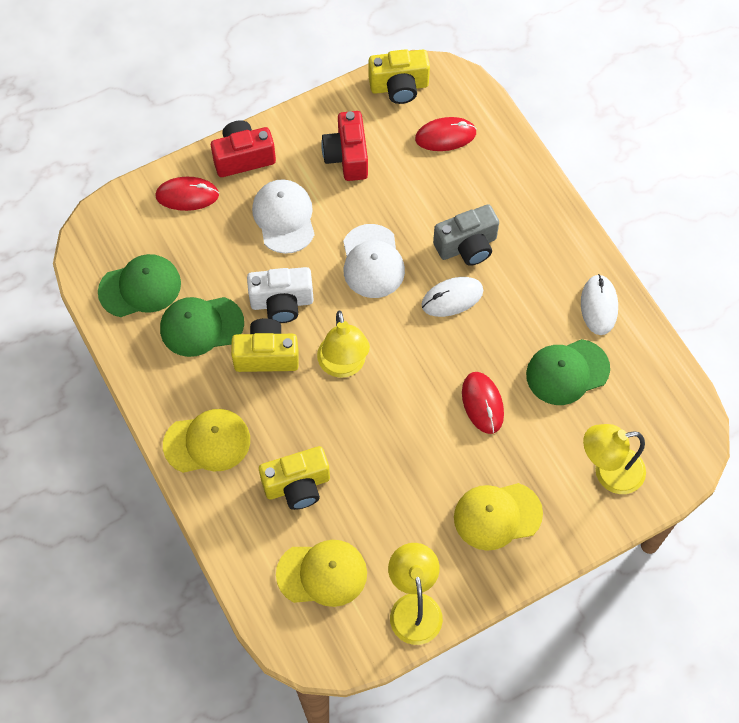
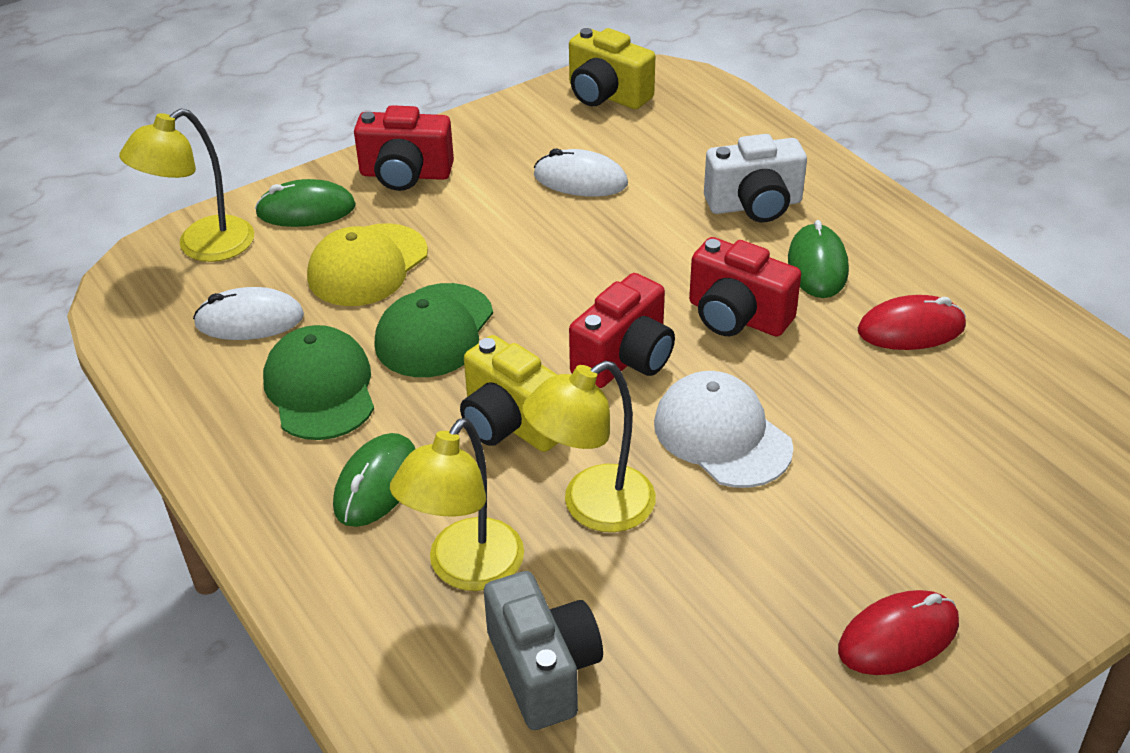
green cap: 3 -> 2
green mouse: 0 -> 3
red camera: 2 -> 3
red mouse: 3 -> 2
white cap: 2 -> 1
yellow camera: 3 -> 2
yellow cap: 3 -> 1

